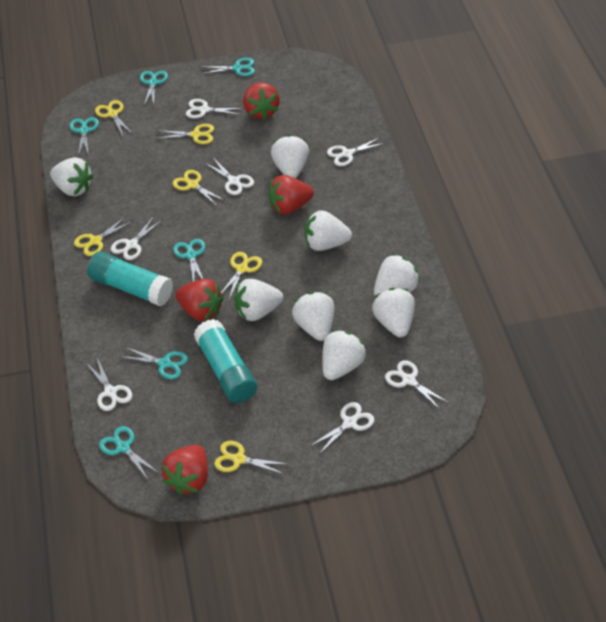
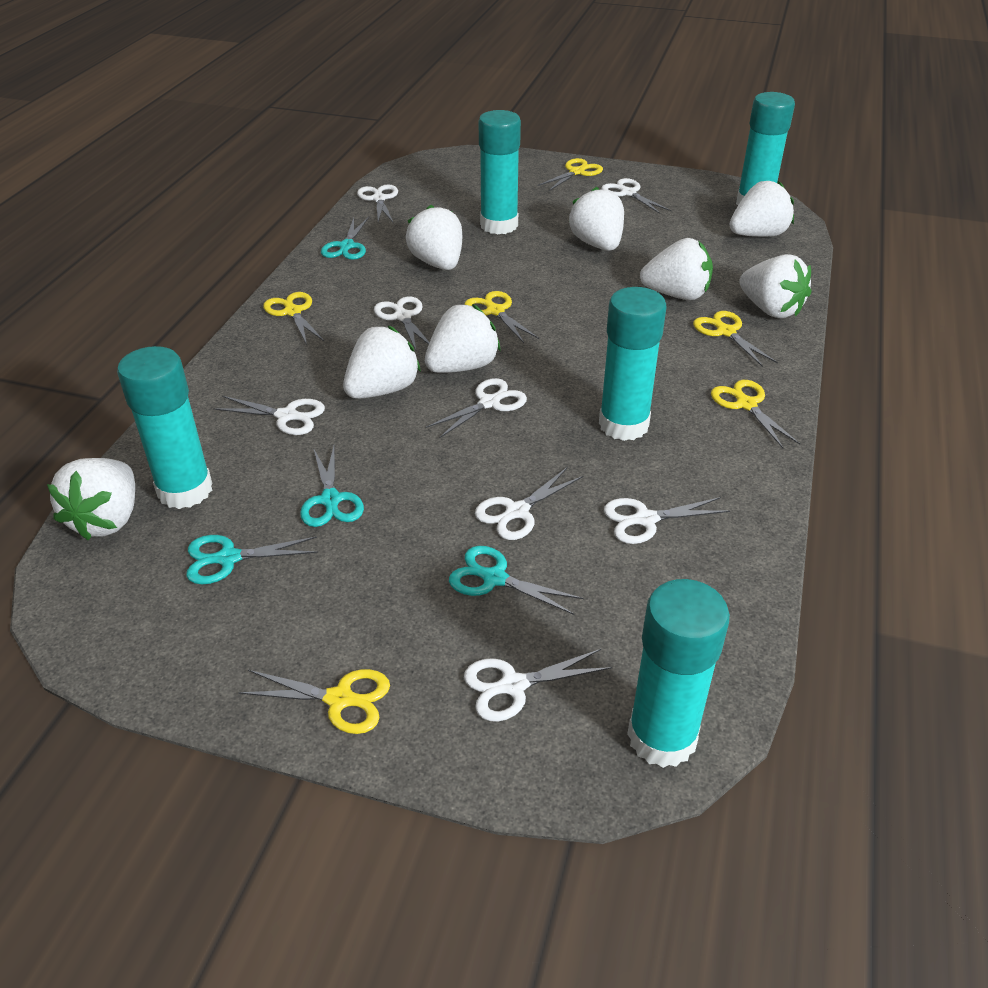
red strawberry: 4 -> 0
turquoise glue stick: 2 -> 5
turquoise scissors: 6 -> 4
white scissors: 7 -> 8

